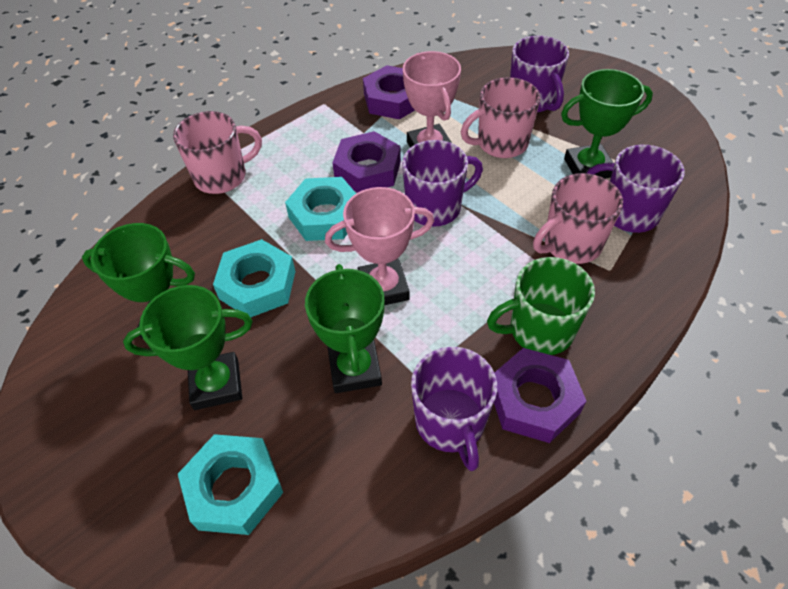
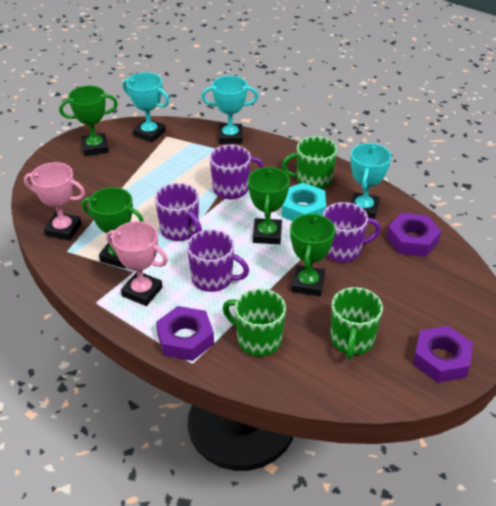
green mug: 1 -> 3
pink mug: 3 -> 0
turquoise nut: 3 -> 1
turquoise trophy: 0 -> 3

